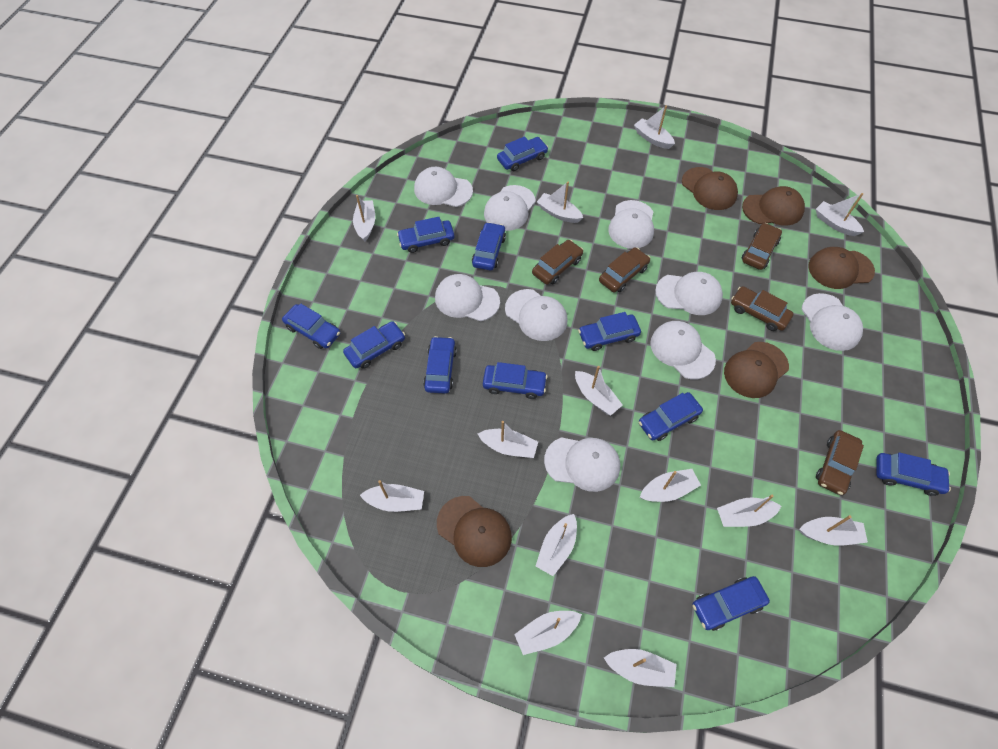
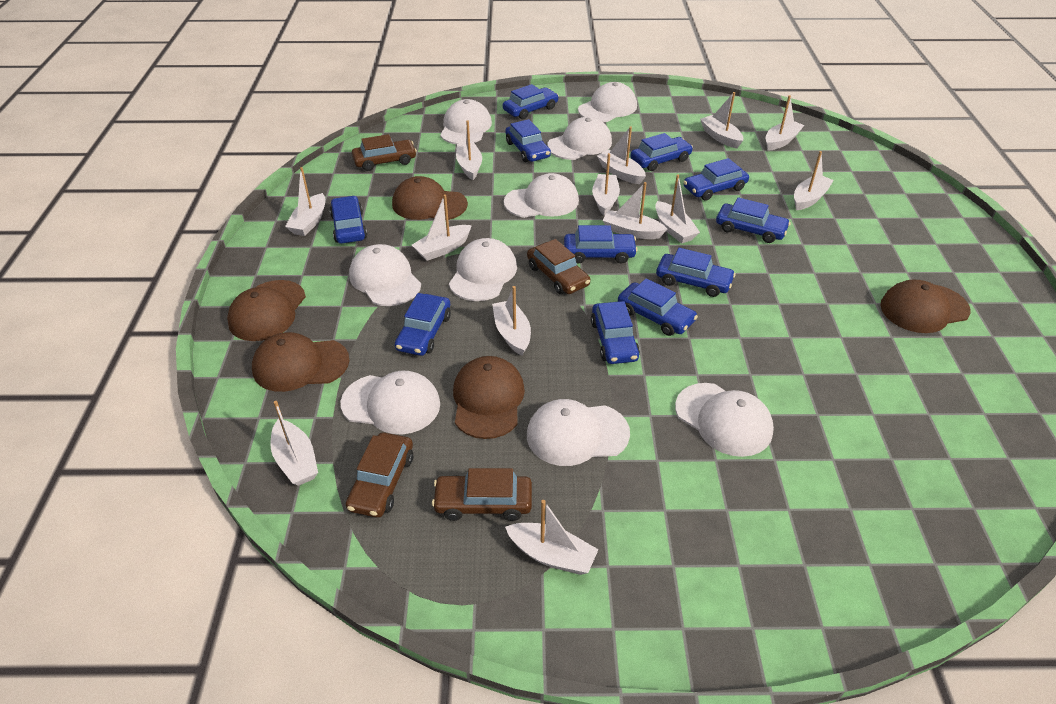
brown car: 5 -> 4

